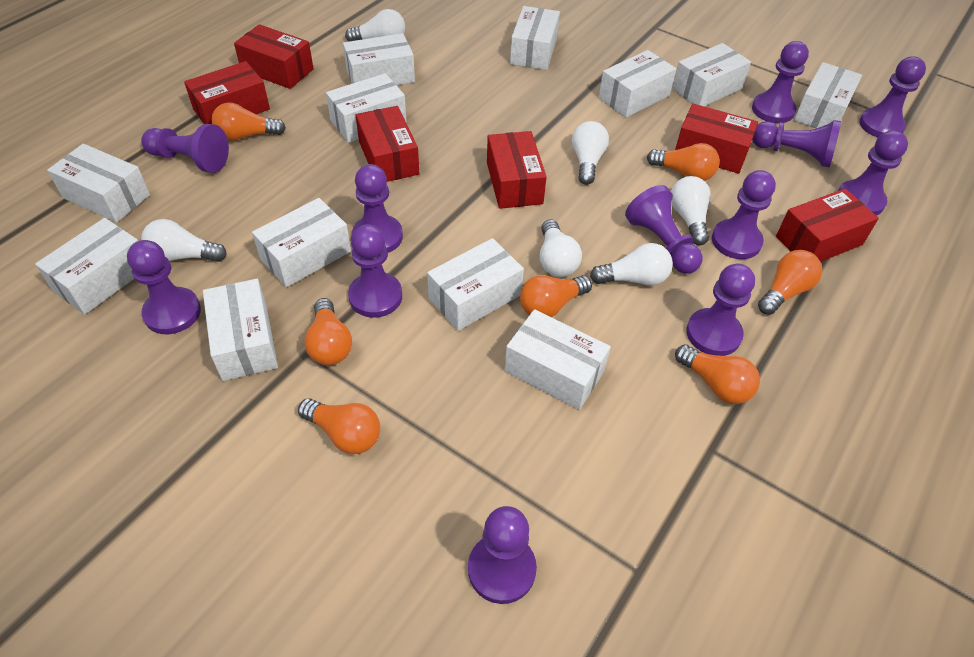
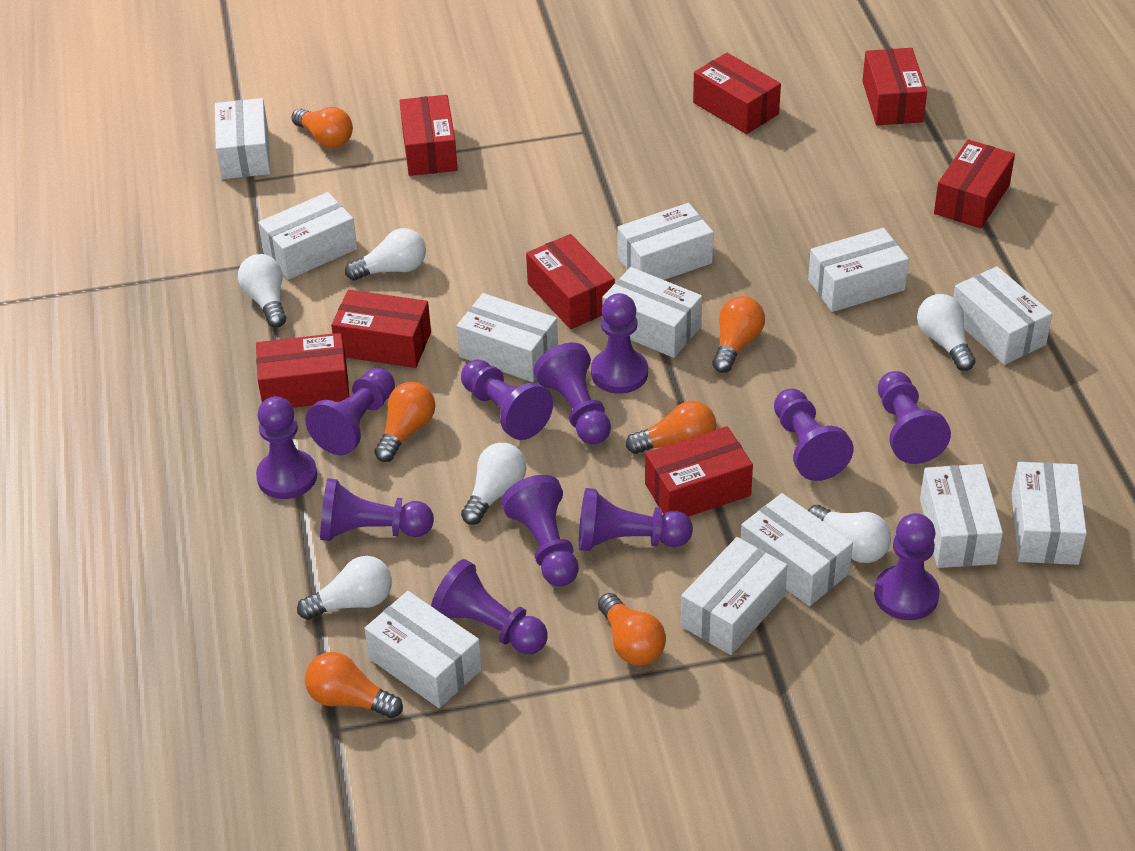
orange light bulb: 7 -> 6
red box: 6 -> 8

